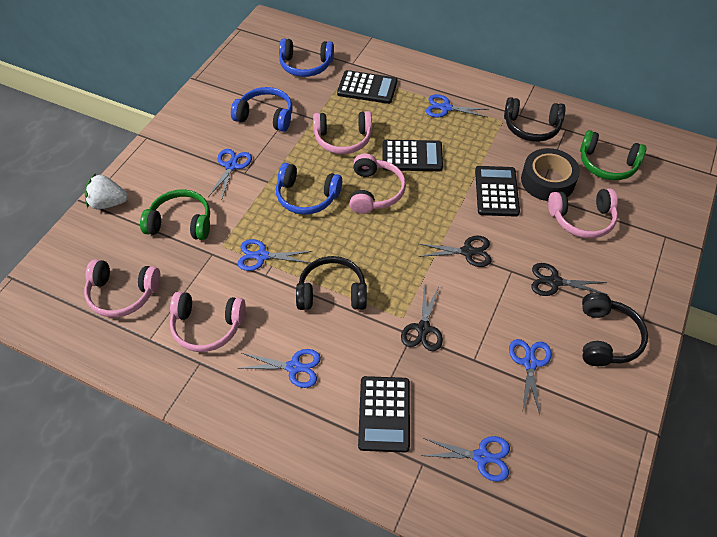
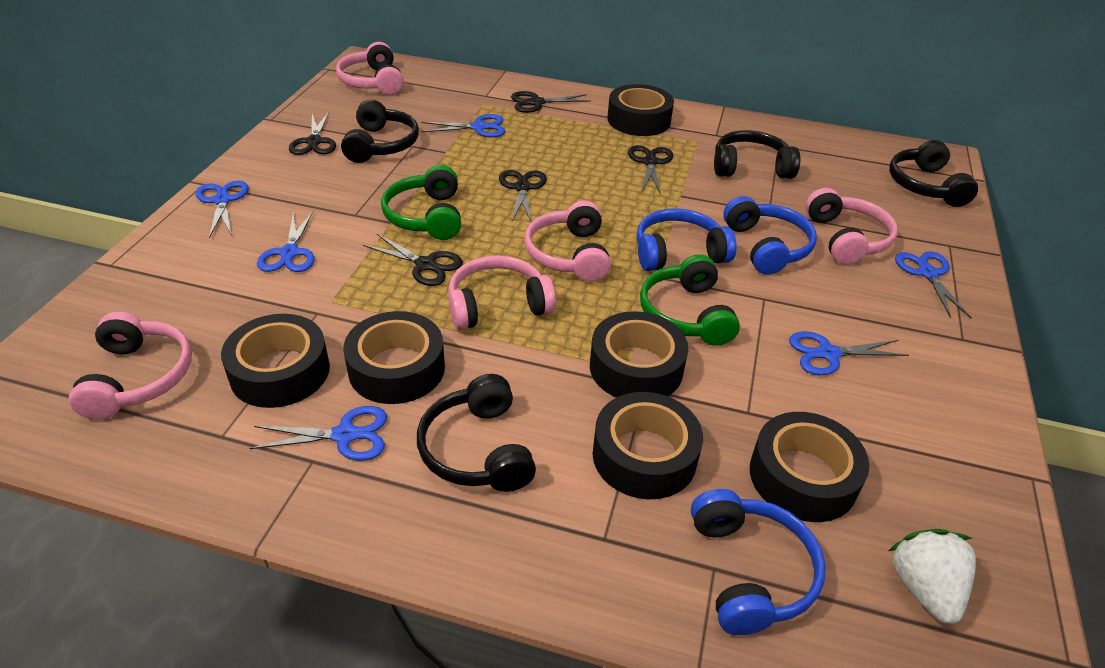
black calculator: 4 -> 0
black headphones: 3 -> 4
black scissors: 3 -> 5
black tape: 1 -> 6

